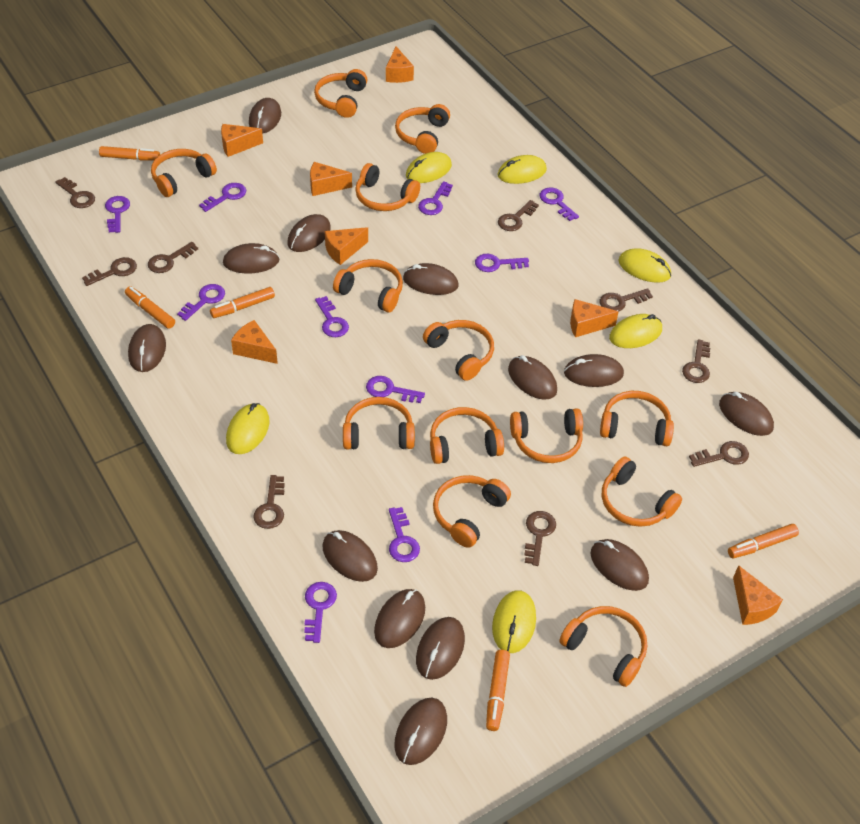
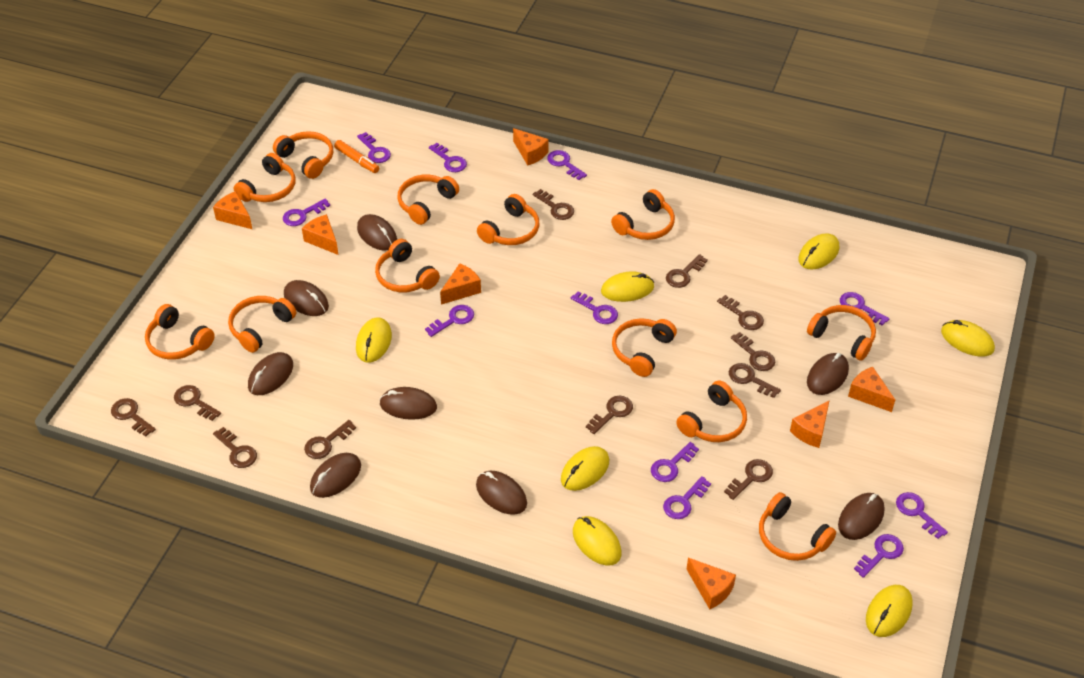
brown key: 9 -> 11
brown mouse: 13 -> 8
orange headphones: 13 -> 12
orange marker: 5 -> 1
purple key: 10 -> 11
yellow mouse: 6 -> 7

